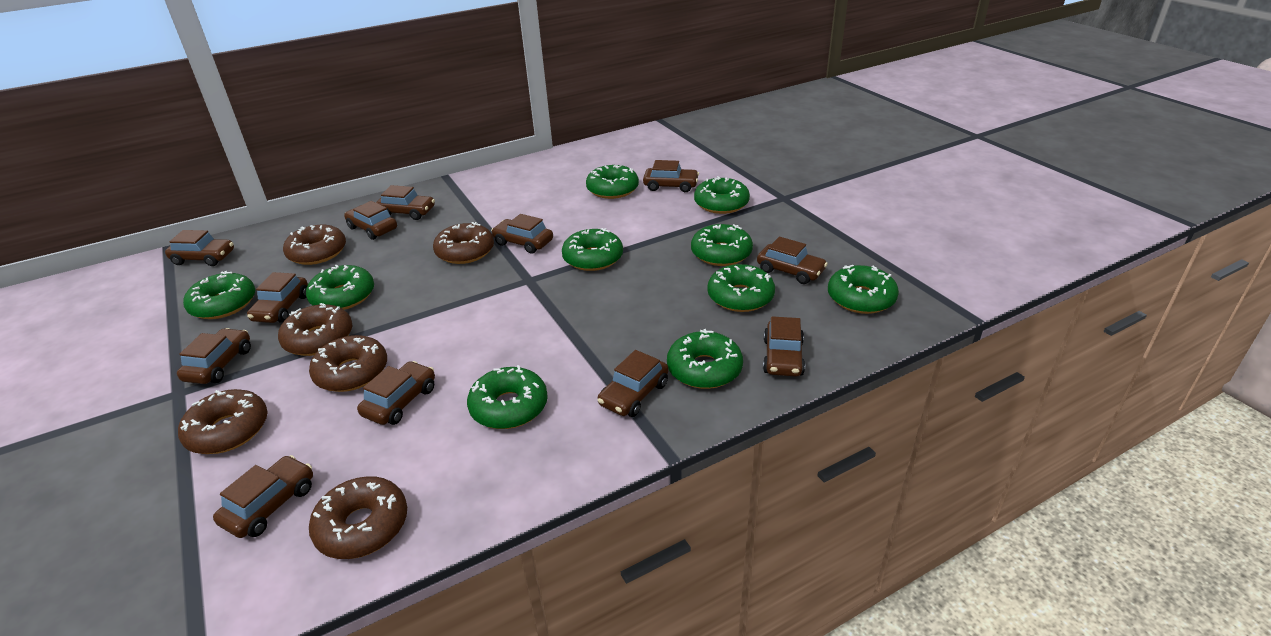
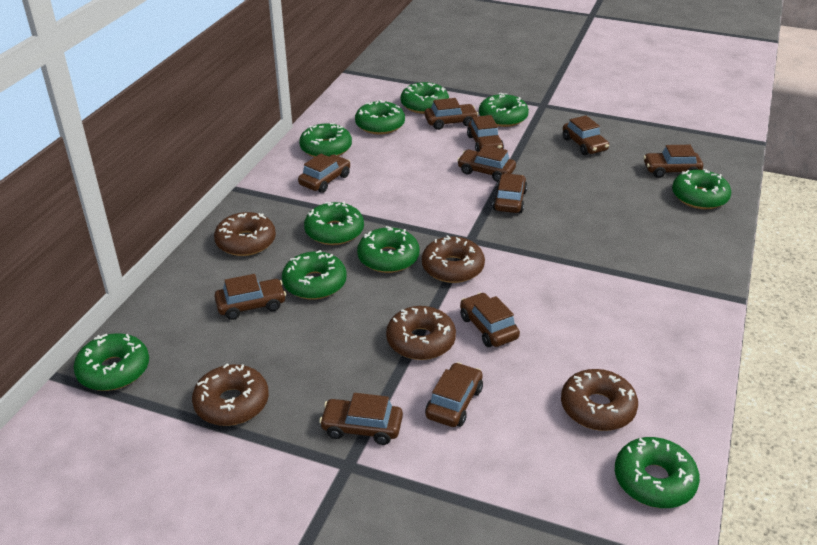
brown car: 12 -> 11
brown donut: 6 -> 5

